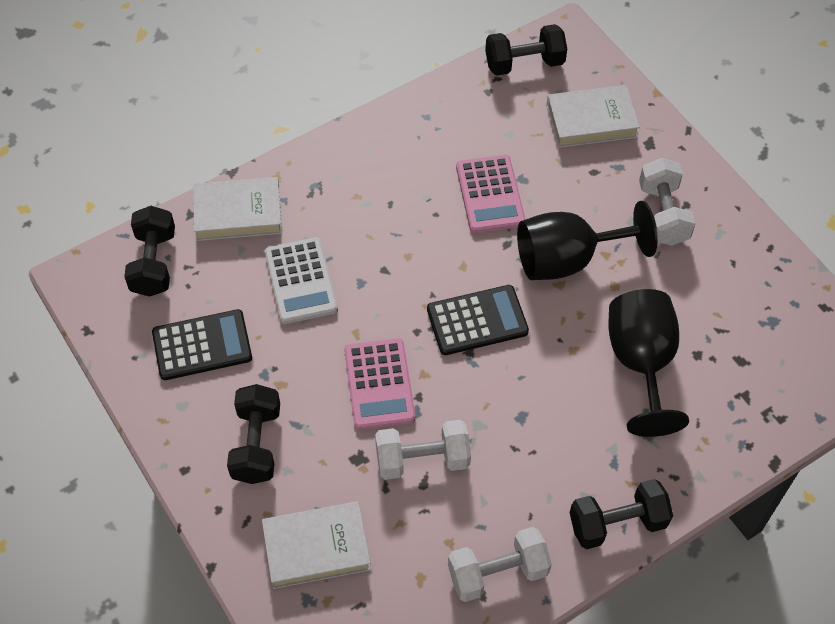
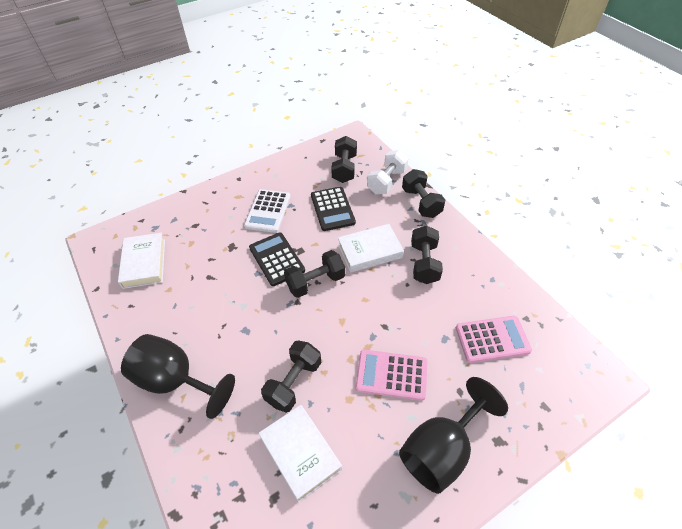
black dumbbell: 4 -> 5
white dumbbell: 3 -> 1

